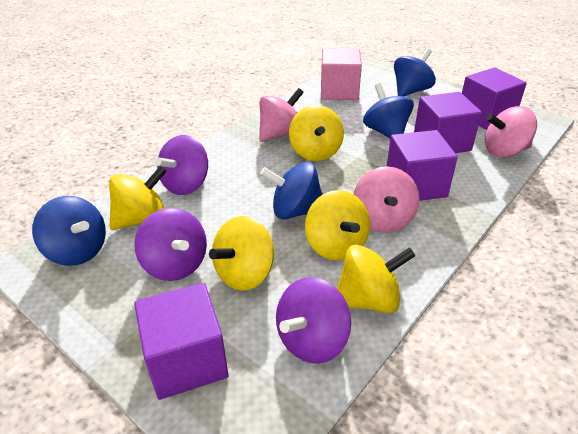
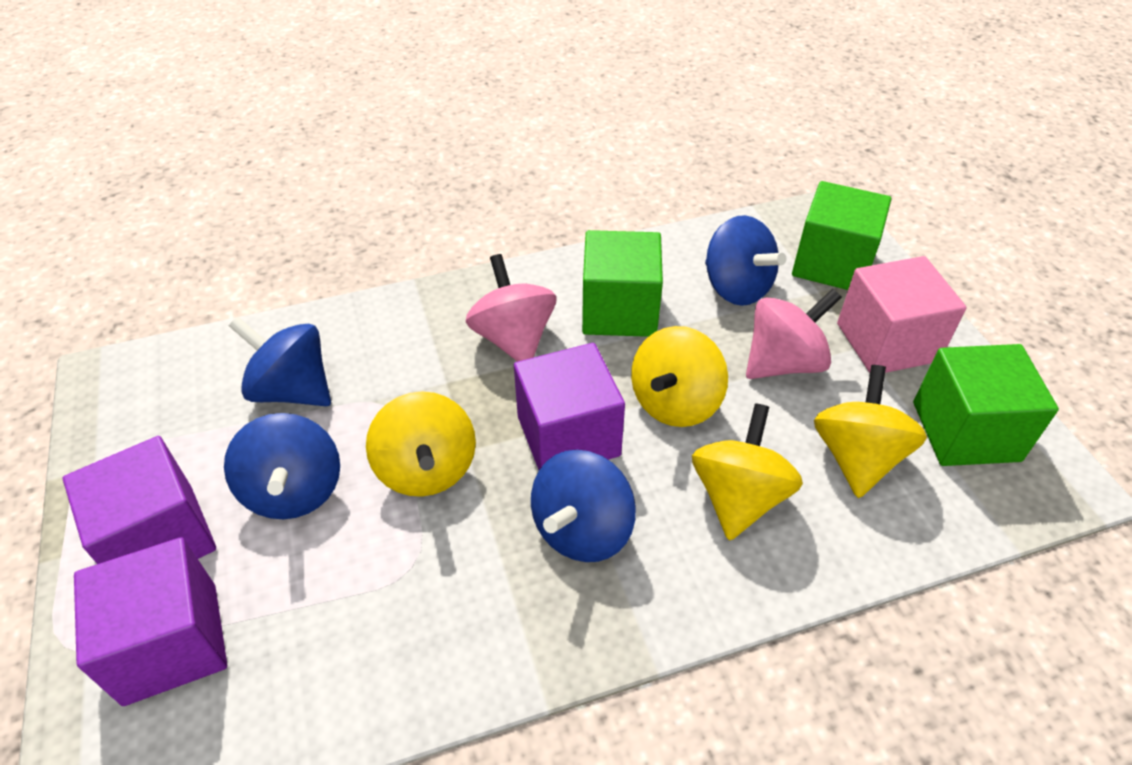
green cube: 0 -> 3
pink spinning top: 3 -> 2
purple cube: 4 -> 3
purple spinning top: 3 -> 0
yellow spinning top: 5 -> 4

